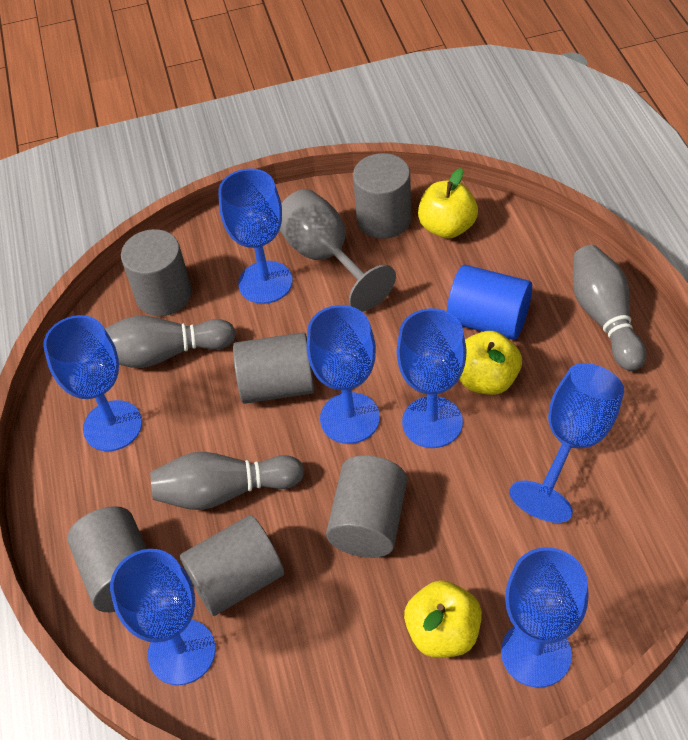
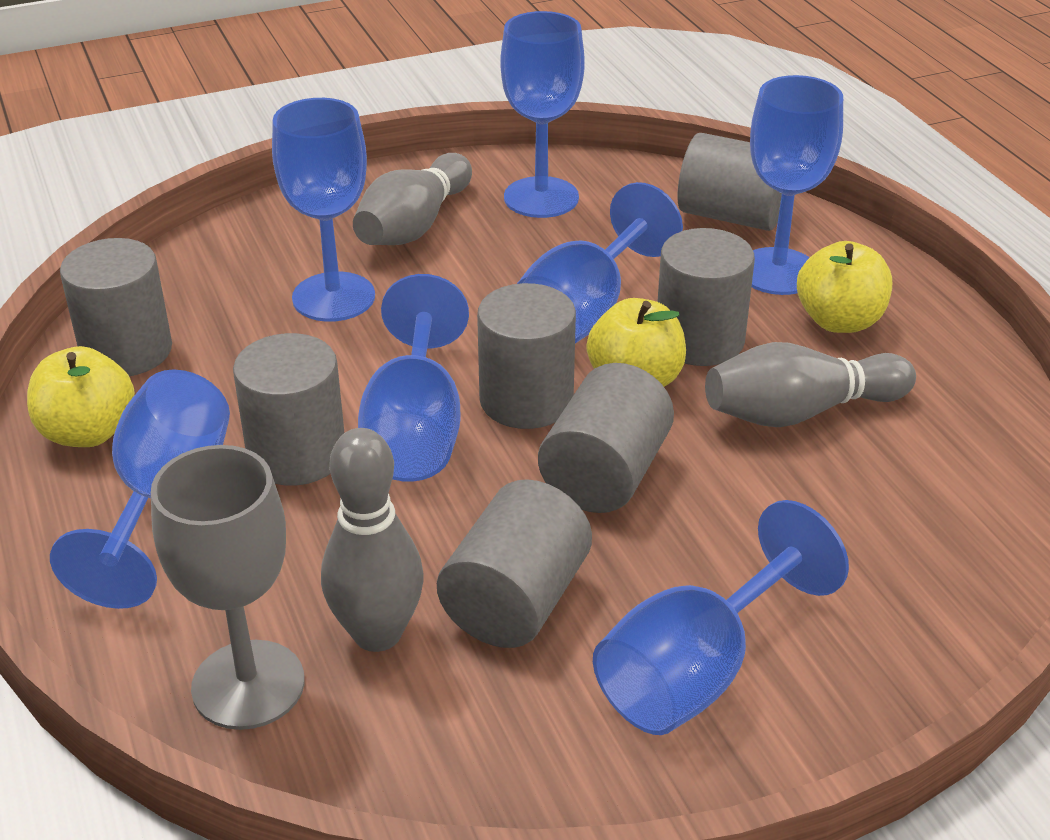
blue cylinder: 1 -> 0
grey cylinder: 6 -> 7

